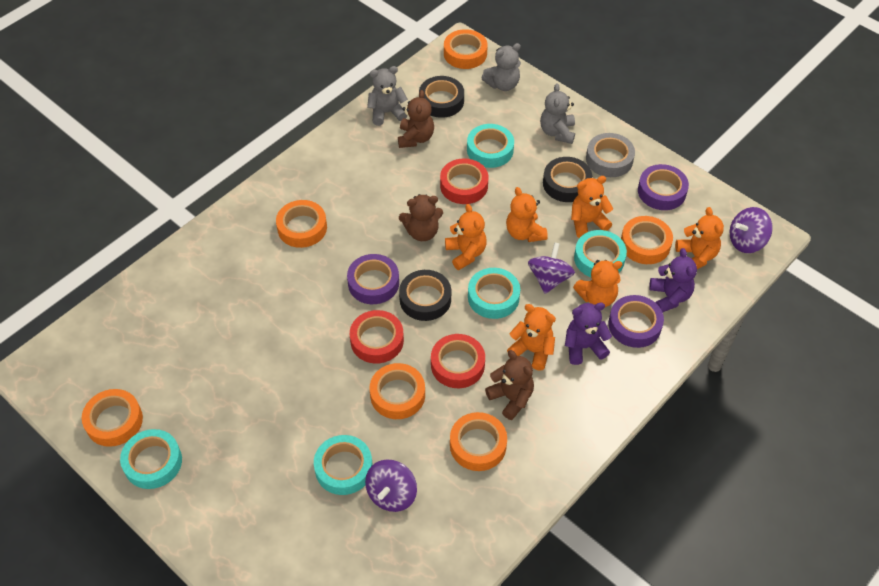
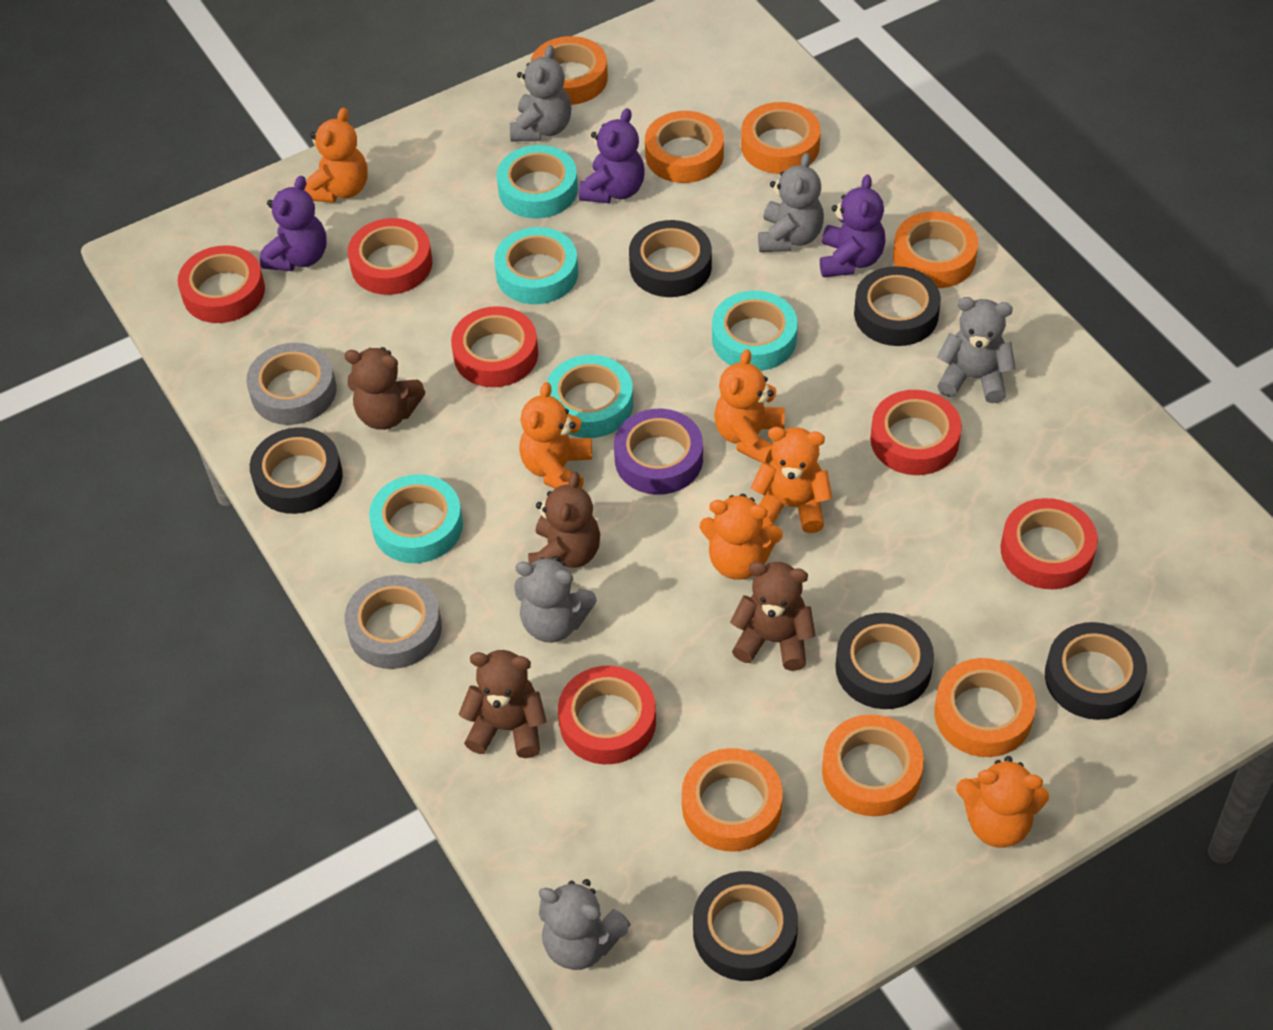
black tape: 3 -> 6
brown teddy bear: 3 -> 4
grey tape: 1 -> 2
grey teddy bear: 3 -> 5
orange tape: 6 -> 7
purple spinning top: 3 -> 0
purple tape: 3 -> 1
purple teddy bear: 2 -> 3
red tape: 3 -> 6

